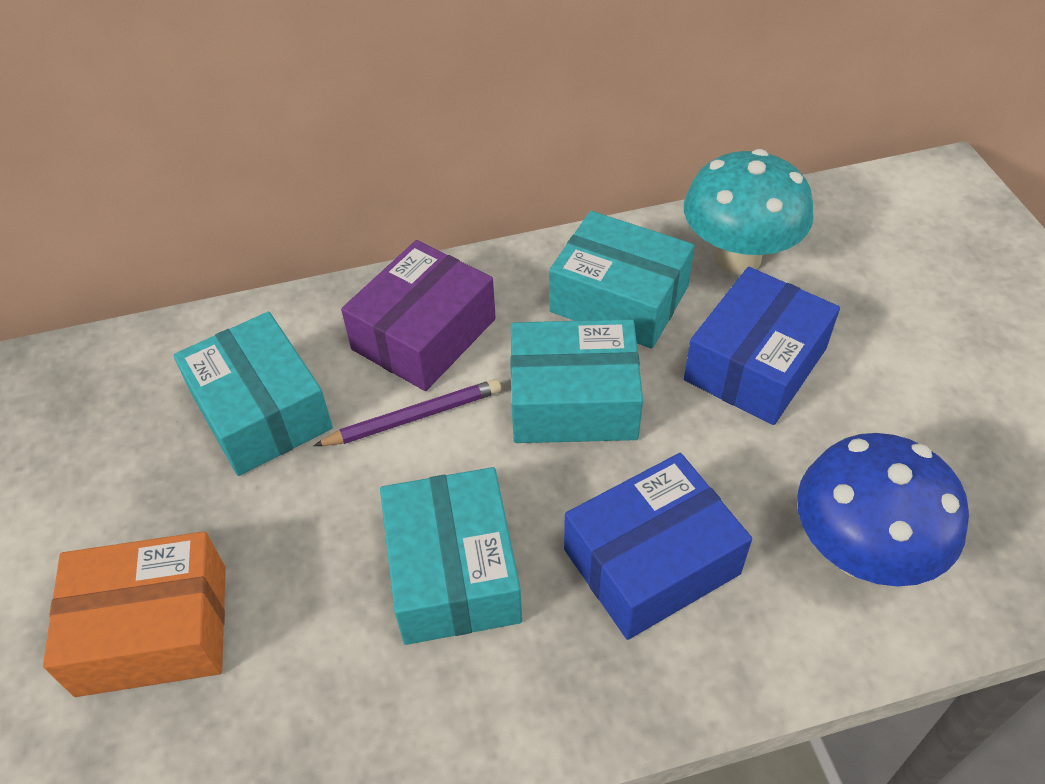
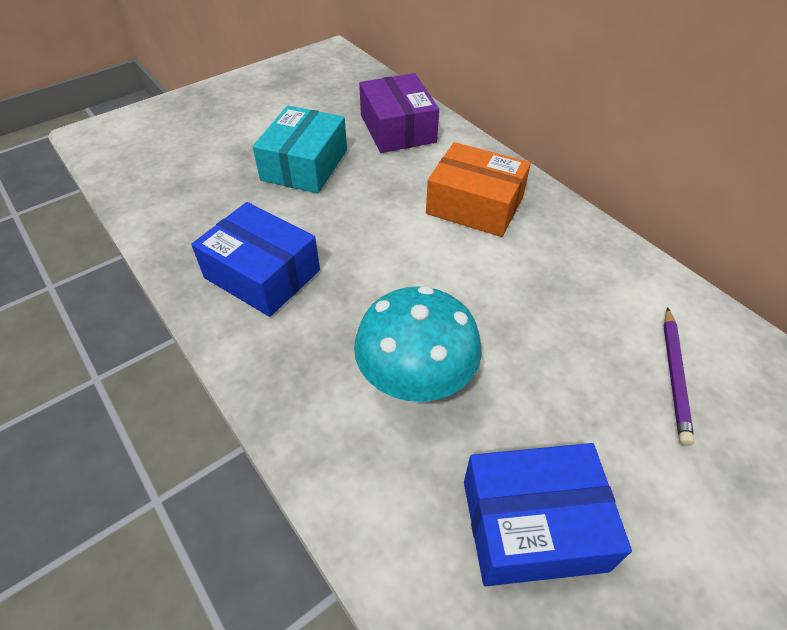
blue mushroom: 1 -> 0
turquoise box: 4 -> 1

